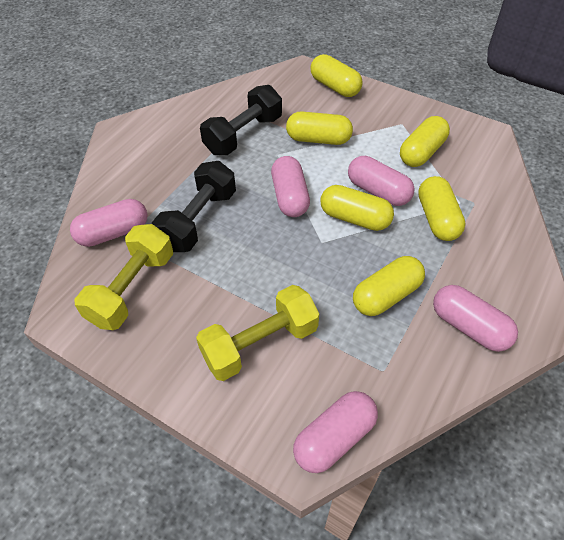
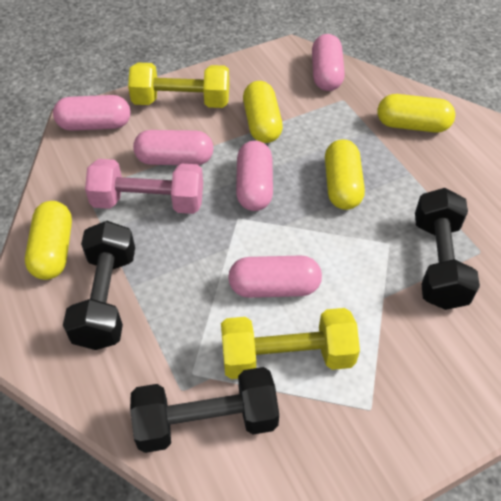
black dumbbell: 2 -> 3
pink dumbbell: 0 -> 1
yellow capsule: 6 -> 4

